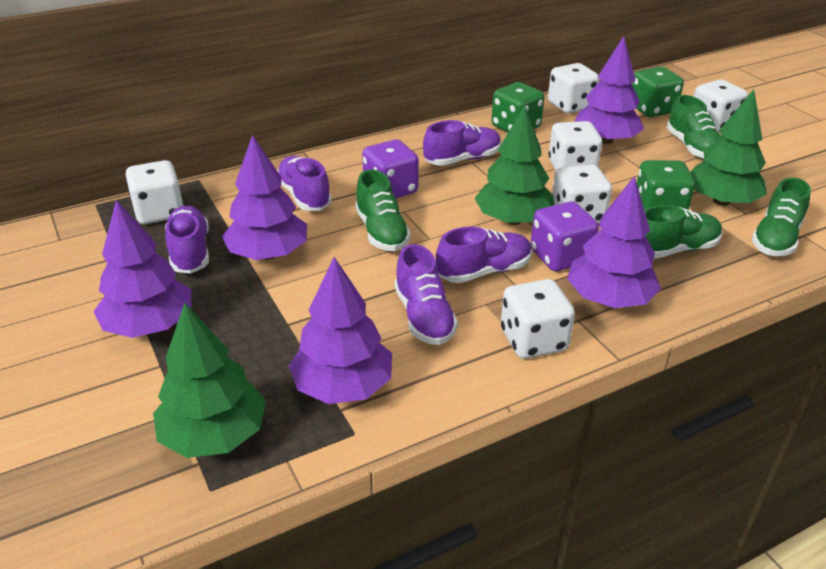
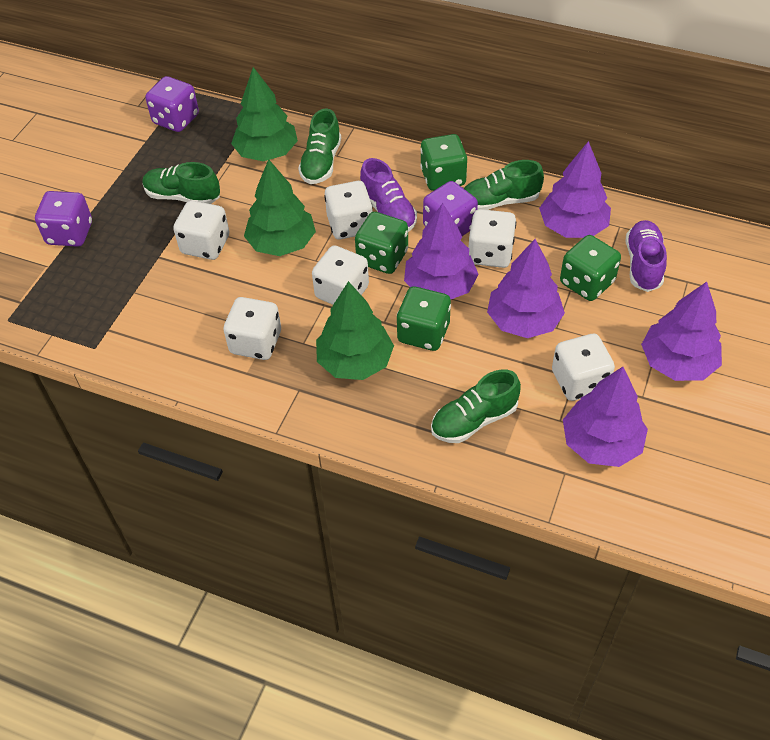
green dice: 3 -> 4
purple dice: 2 -> 3
purple shoe: 5 -> 2

